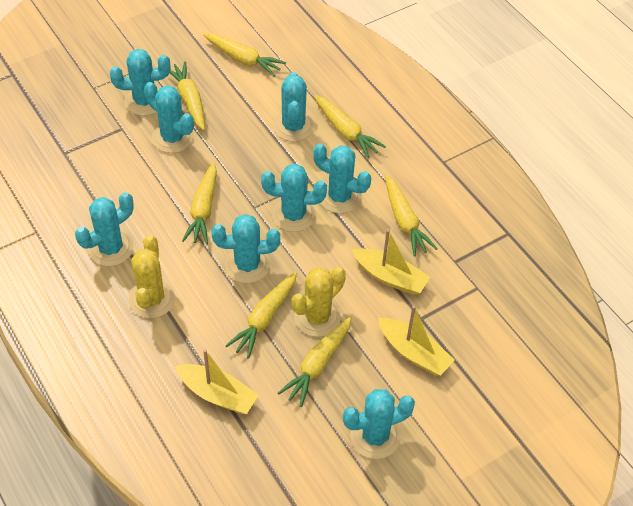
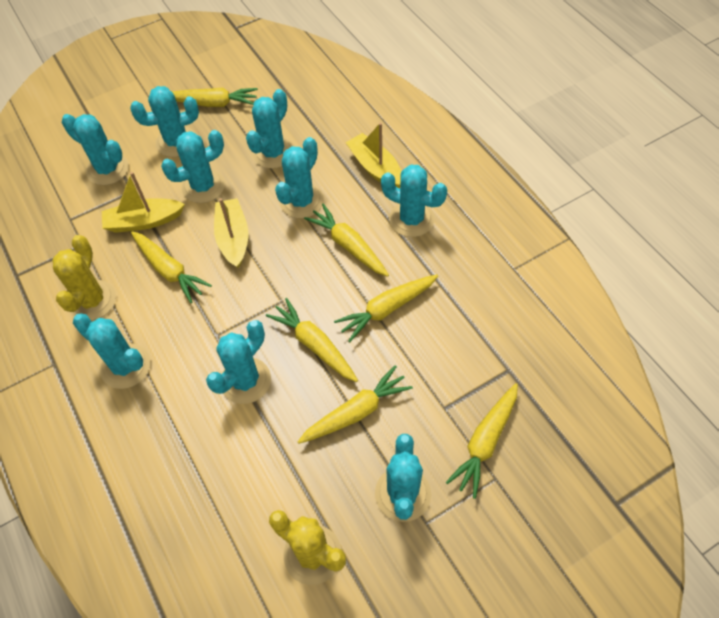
turquoise cactus: 8 -> 9

